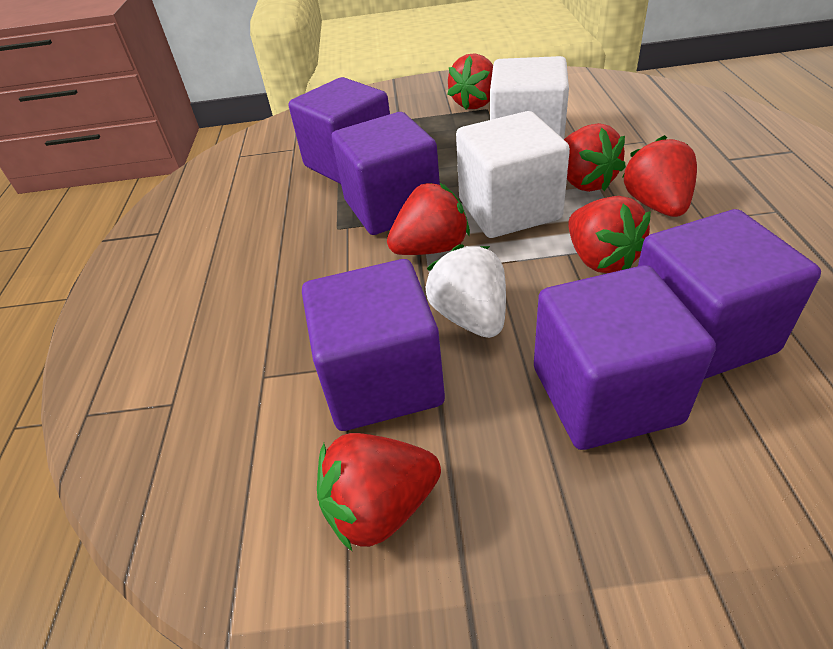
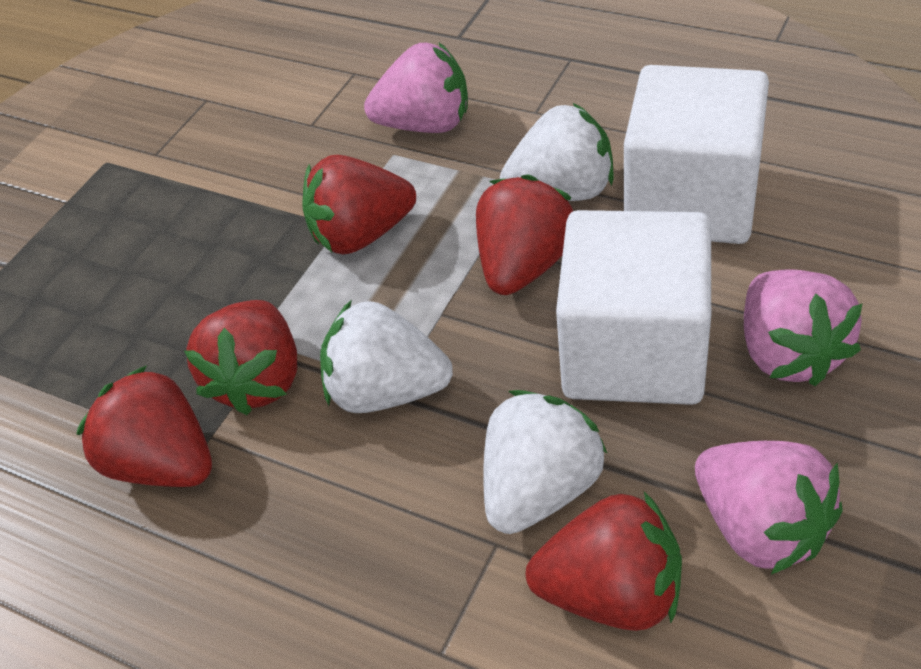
pink strawberry: 0 -> 3
purple cube: 5 -> 0
red strawberry: 6 -> 5
white strawberry: 1 -> 3

